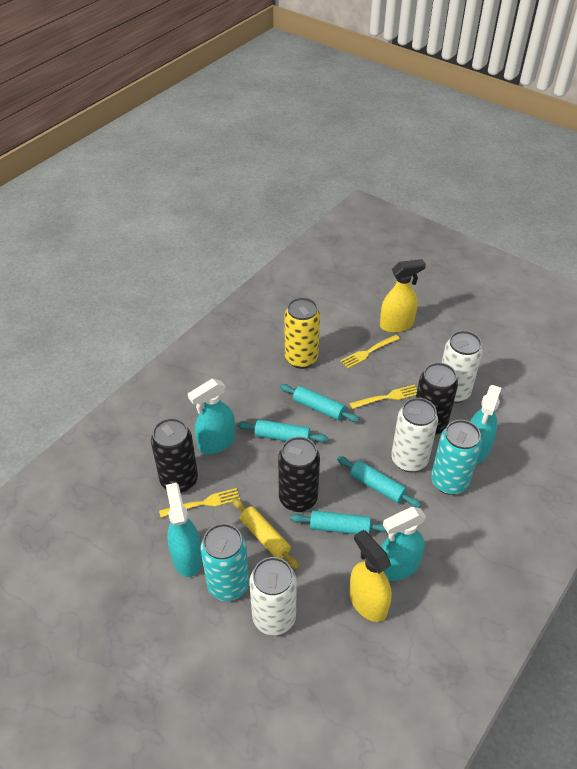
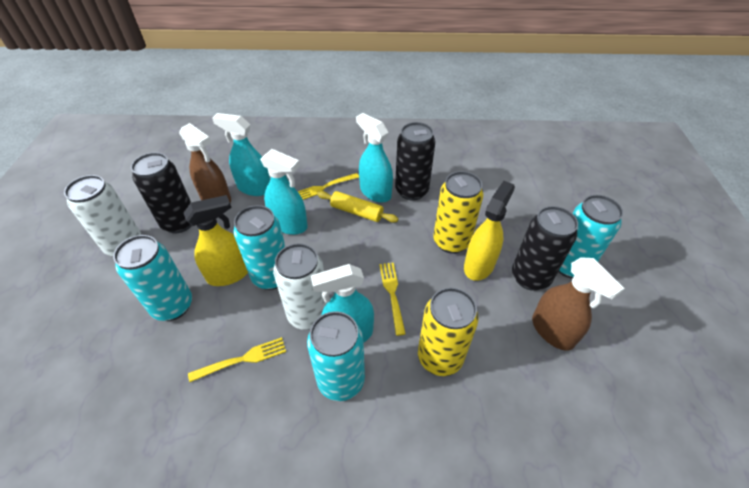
brown spray bottle: 0 -> 2
turquoise can: 2 -> 4
turquoise rolling pin: 4 -> 0
white can: 3 -> 2
yellow can: 1 -> 2

